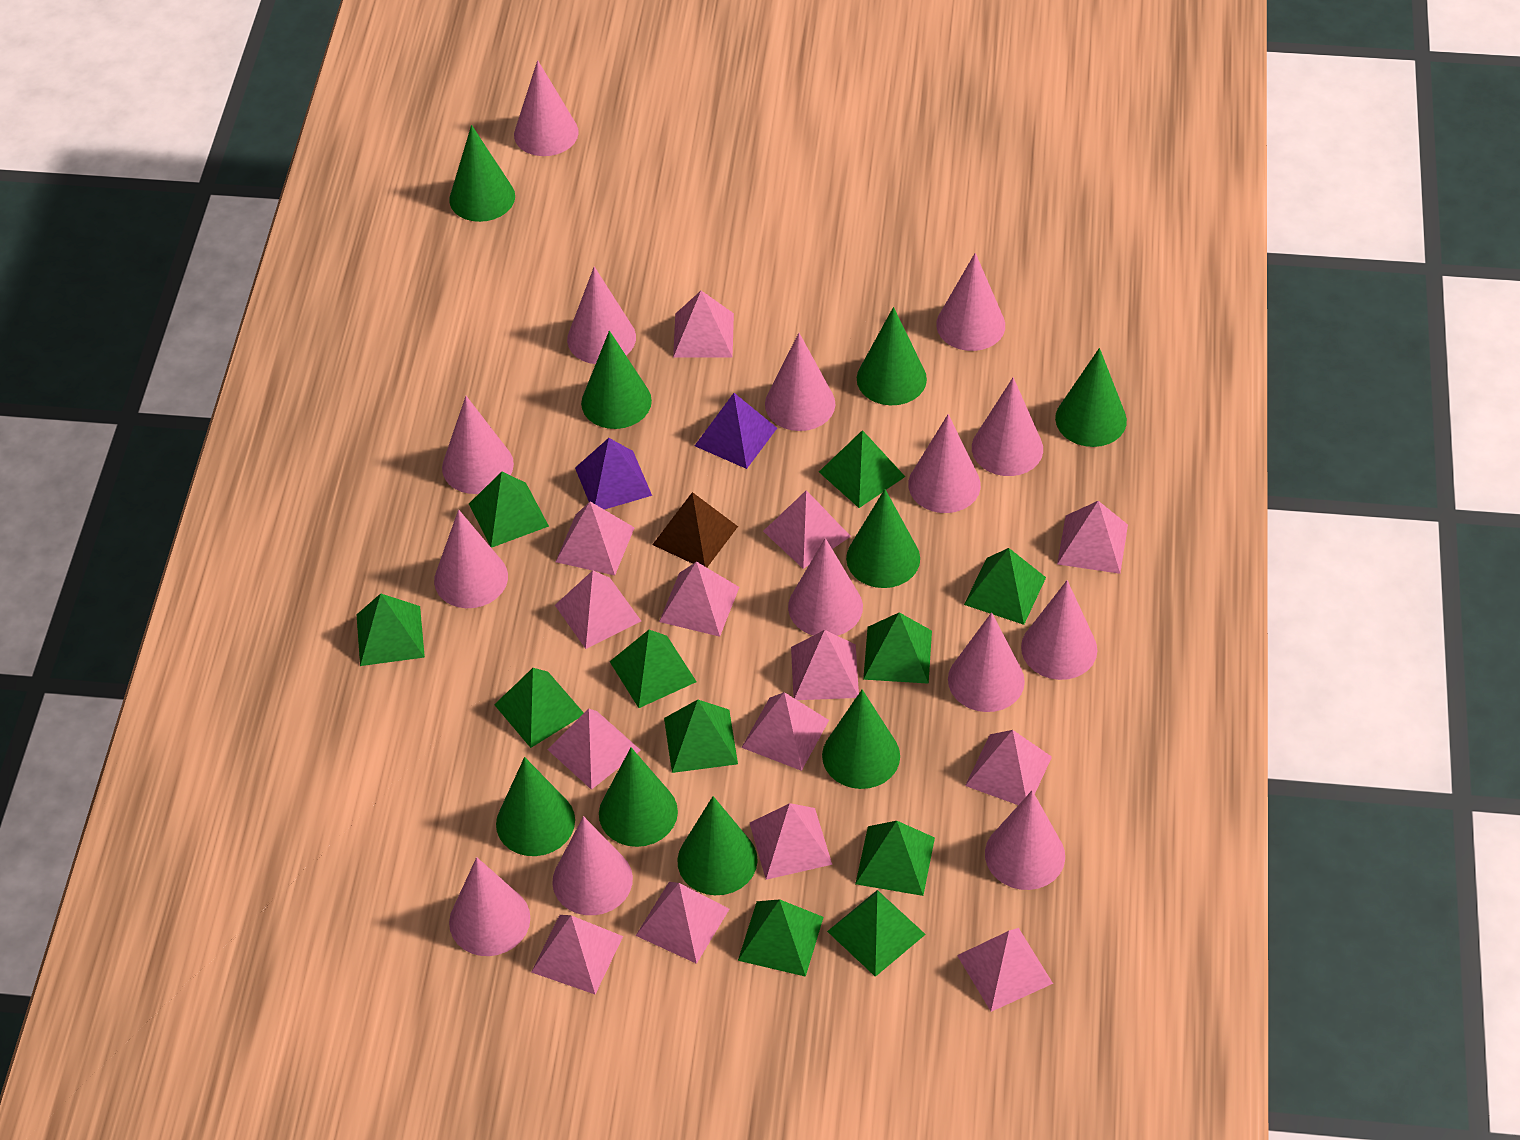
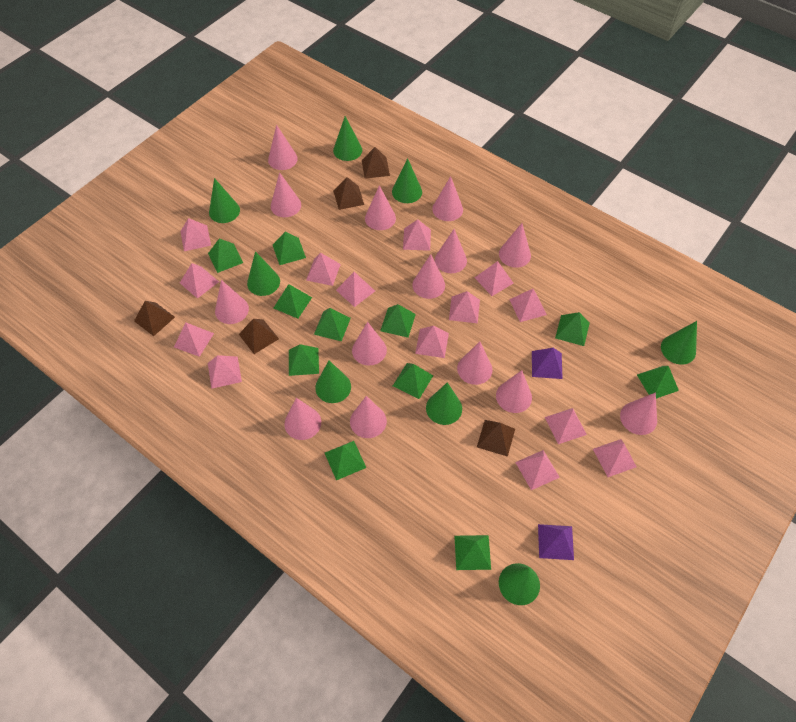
brown pyramid: 1 -> 5
green cone: 9 -> 8

